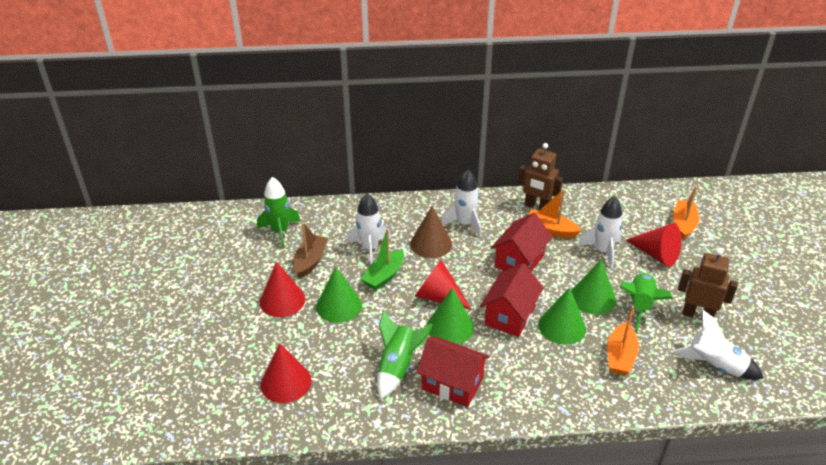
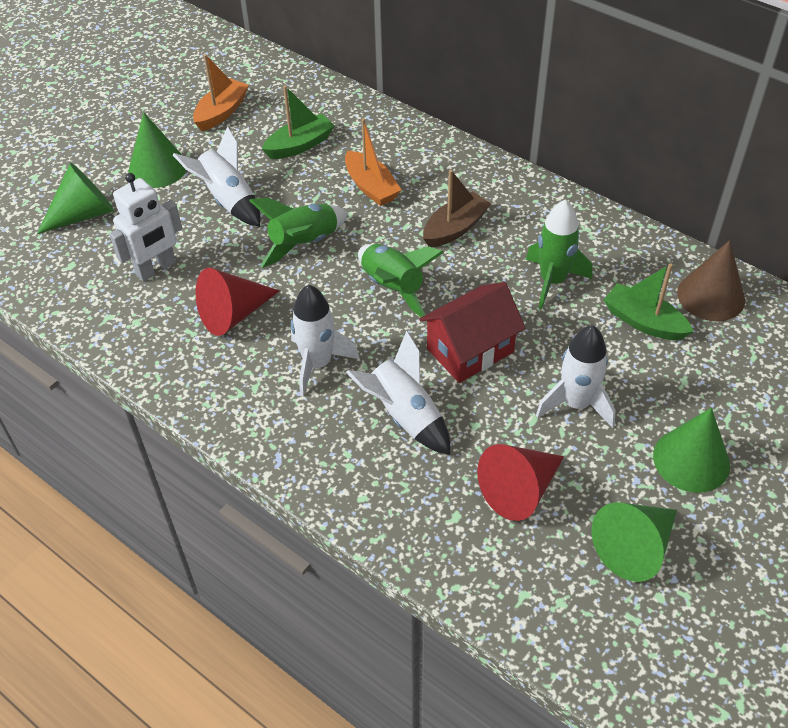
brown robot: 2 -> 0
green boat: 1 -> 2
orange boat: 3 -> 2
red cone: 4 -> 2
red house: 3 -> 1
white robot: 0 -> 1

